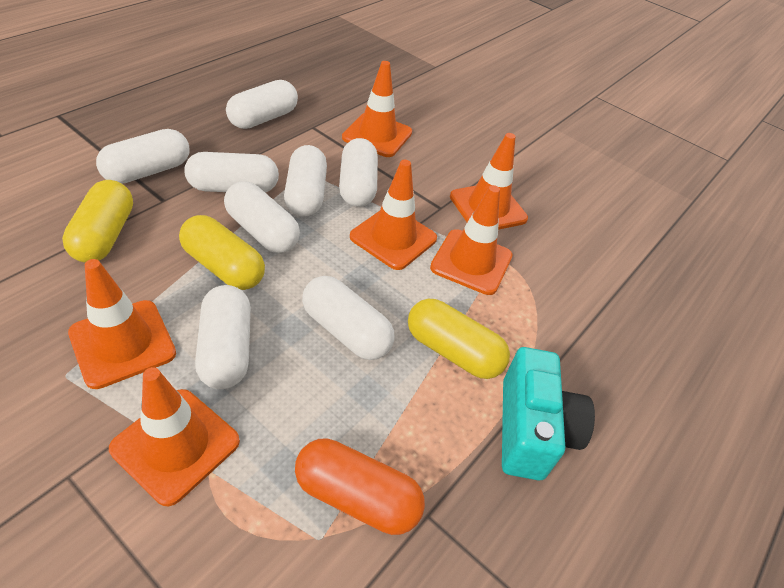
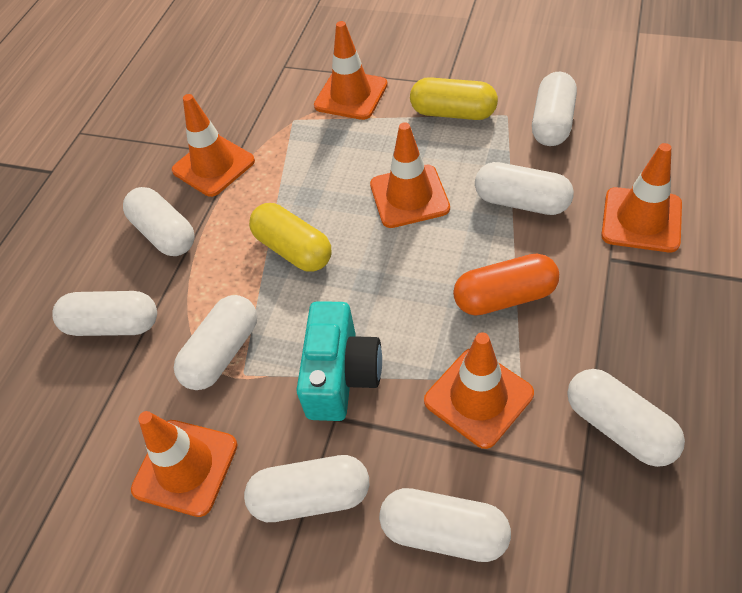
yellow capsule: 3 -> 2

